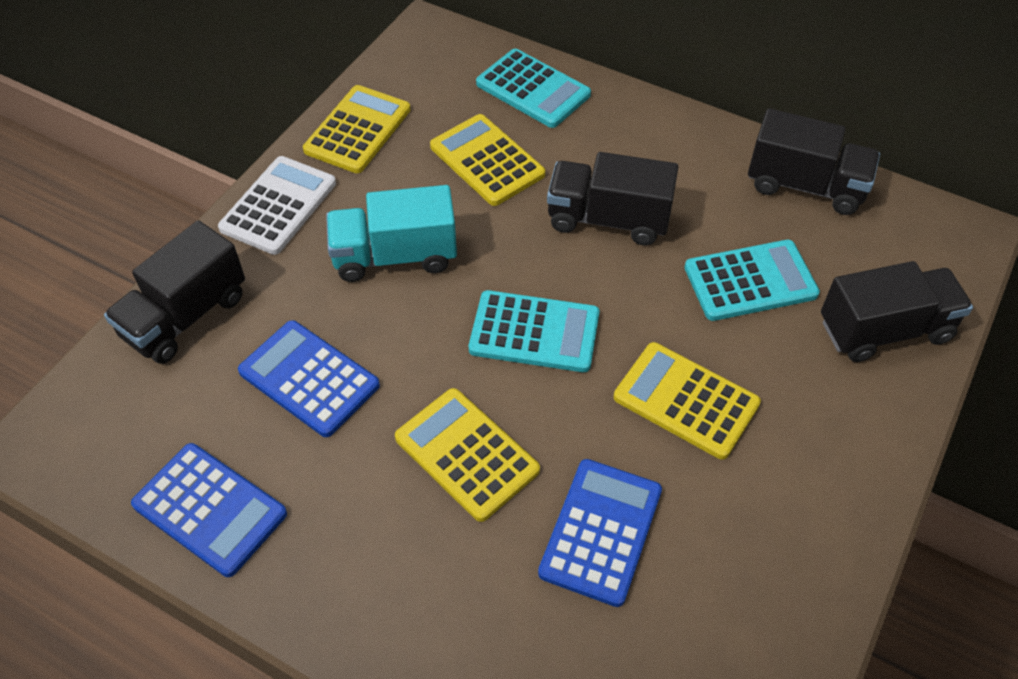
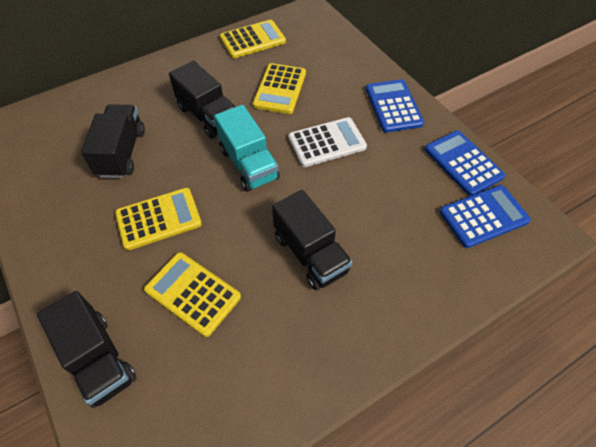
turquoise calculator: 3 -> 0

